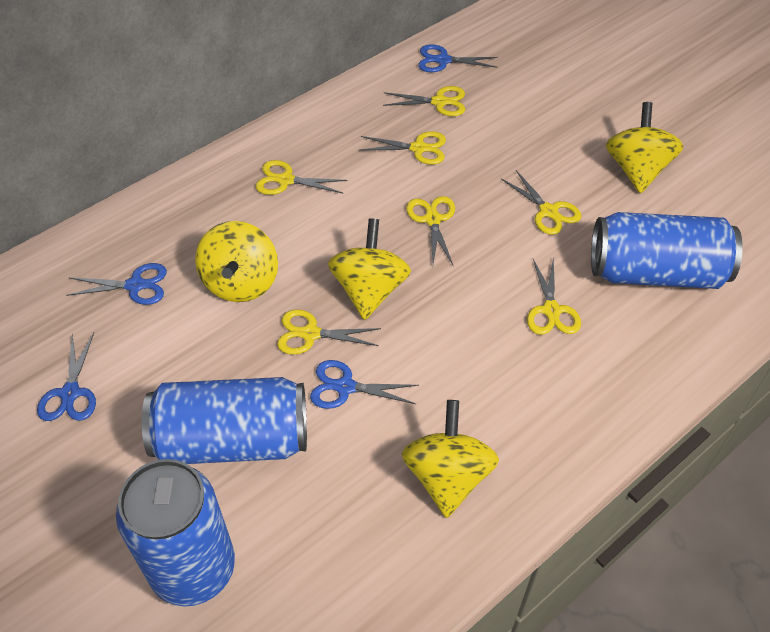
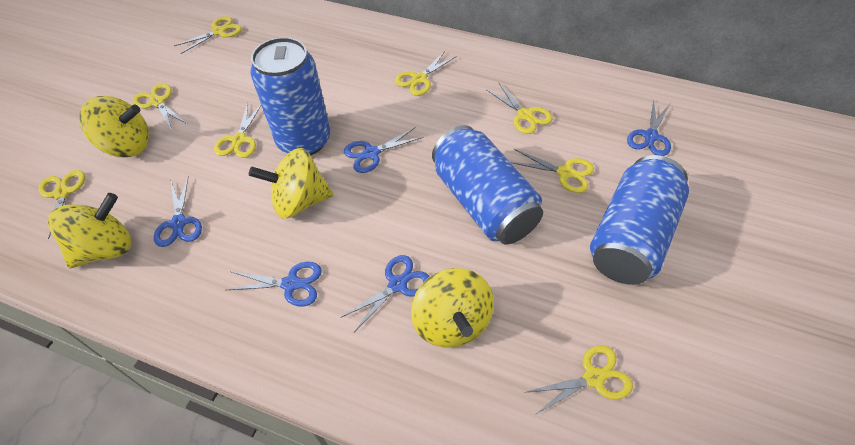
blue scissors: 4 -> 5
yellow scissors: 7 -> 8

